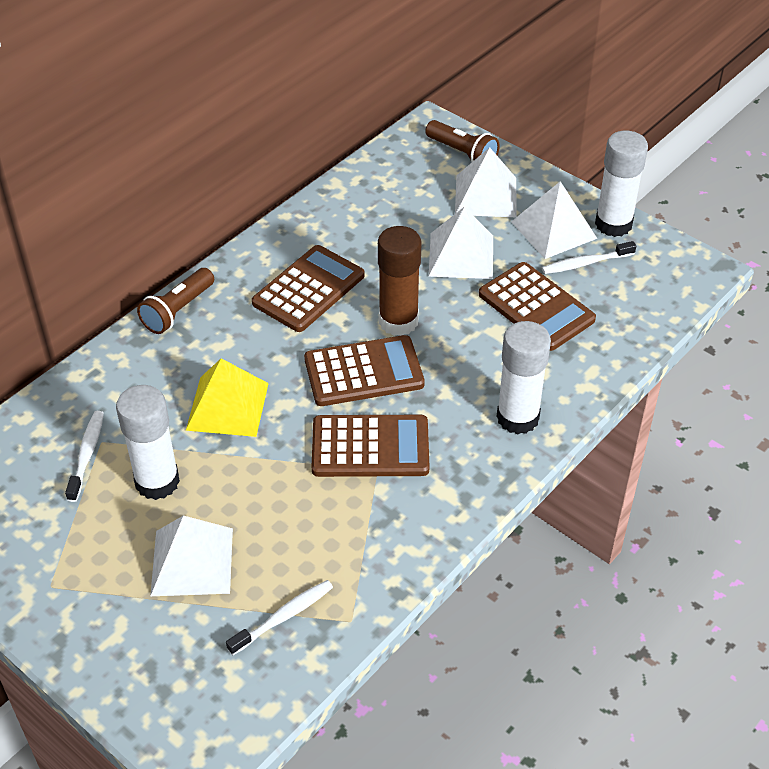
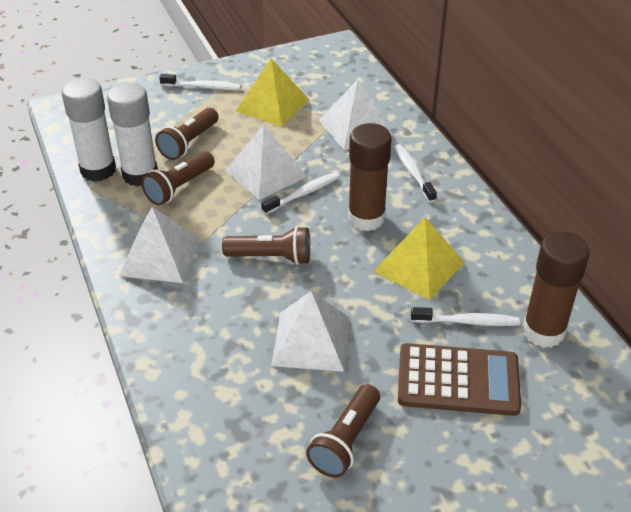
brown calculator: 4 -> 1
brown flashlight: 2 -> 4
brown glue stick: 1 -> 2
white glue stick: 3 -> 2
white toothbrush: 3 -> 4
yellow pyramid: 1 -> 2

